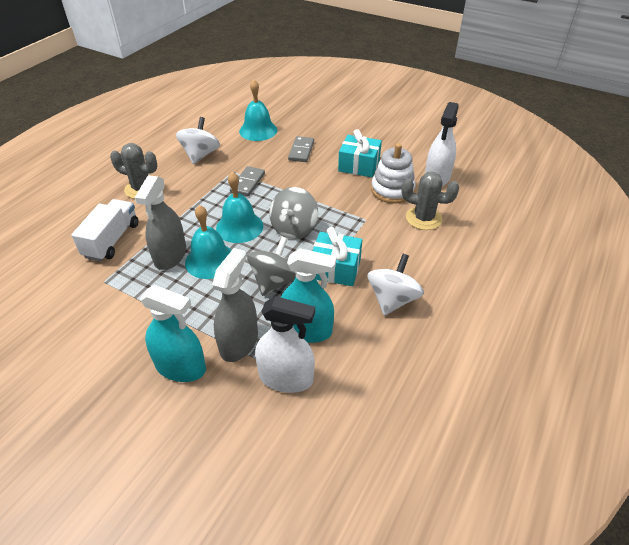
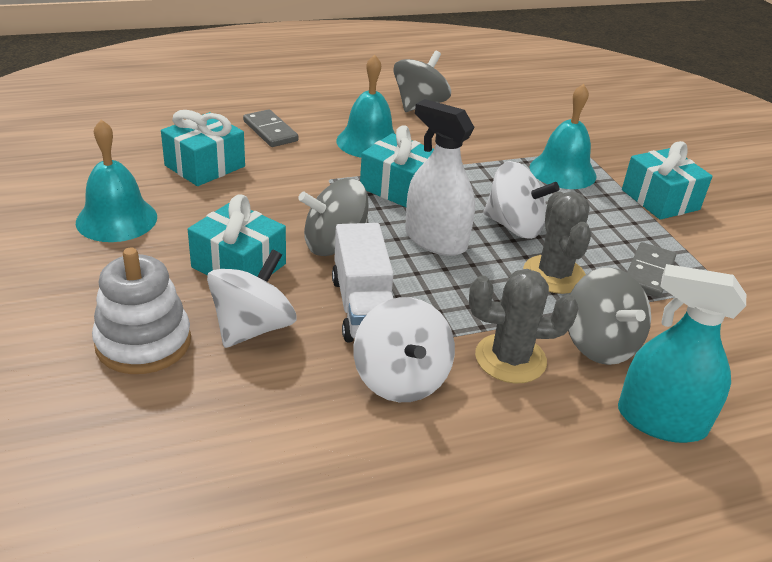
grey spinning top: 2 -> 3
grey spray bottle: 2 -> 0
turquoise gift: 2 -> 4
turquoise spray bottle: 2 -> 1
white spinning top: 2 -> 3
white spray bottle: 2 -> 1

